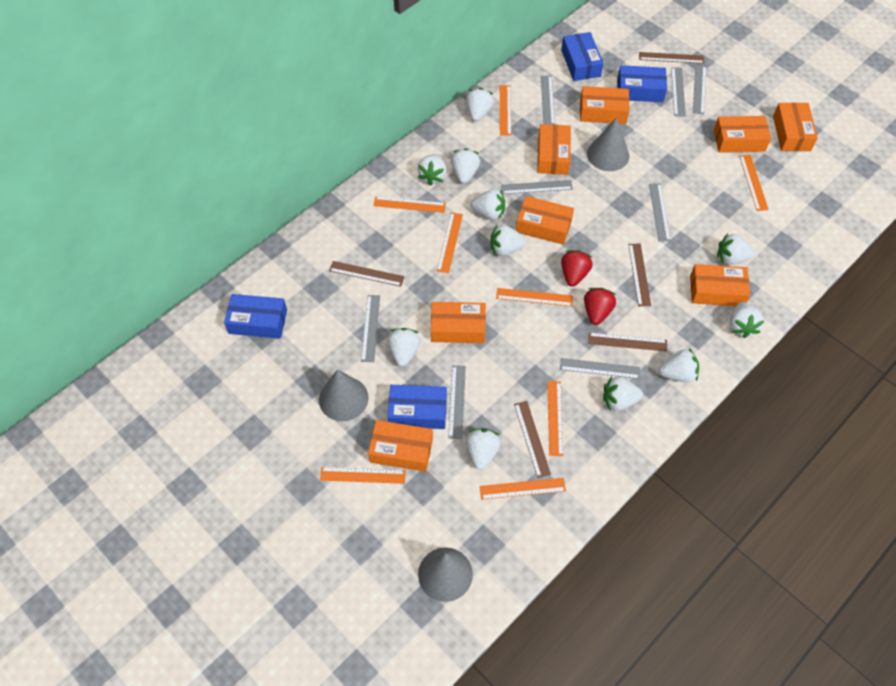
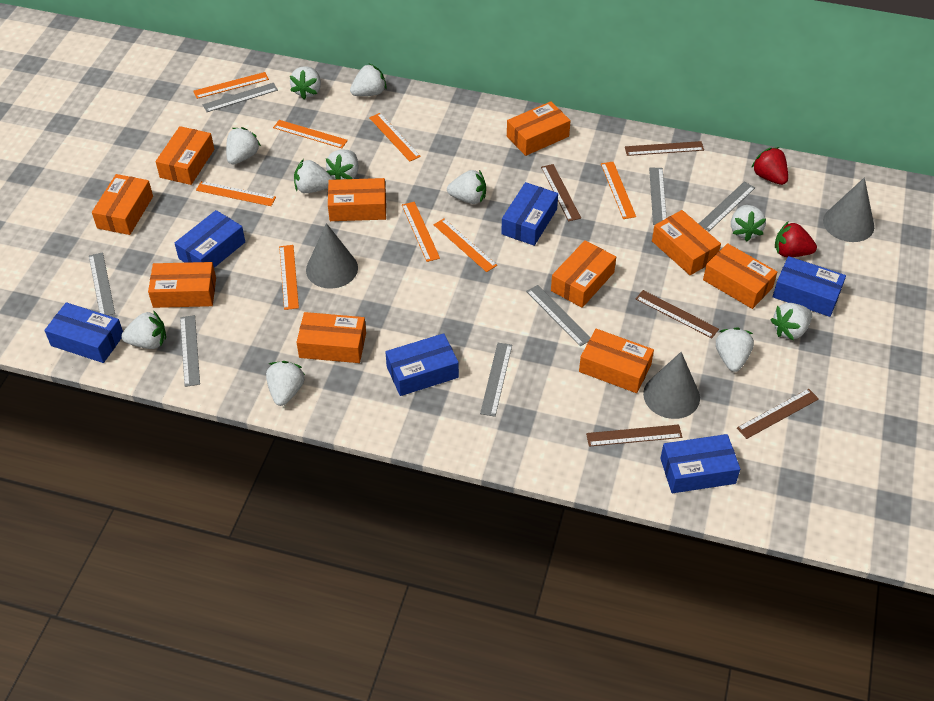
blue box: 4 -> 6
grey ruler: 8 -> 7
orange box: 8 -> 10

